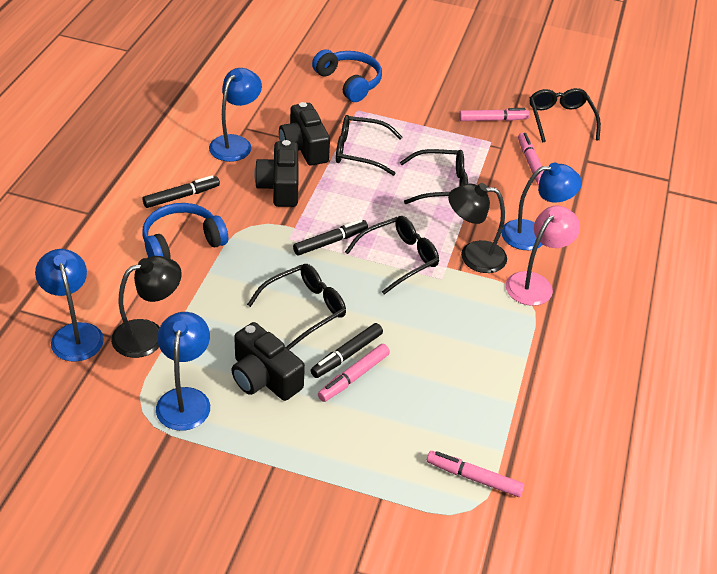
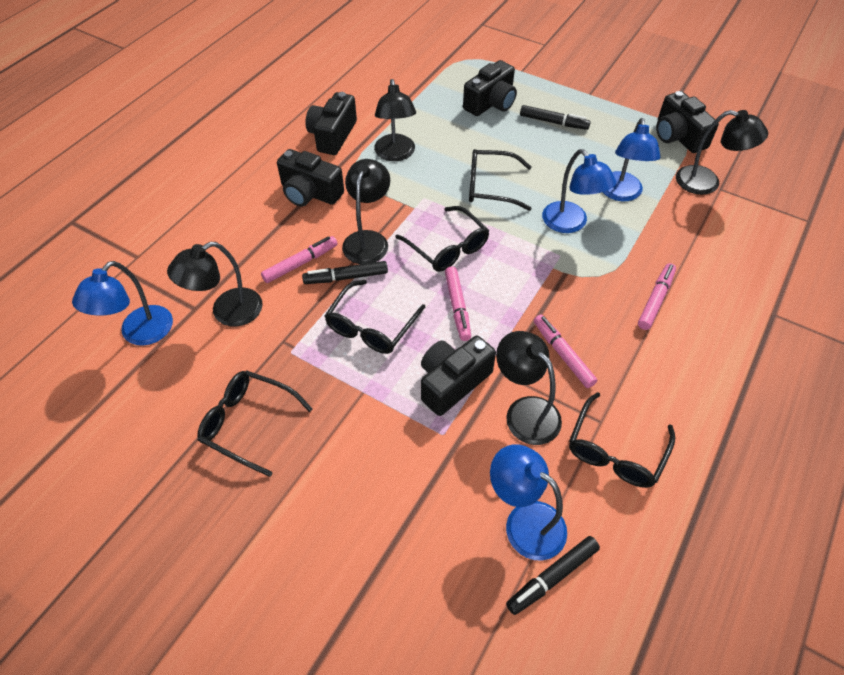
black camera: 3 -> 5
black lamp: 2 -> 5
blue headphones: 2 -> 0
pink lamp: 1 -> 0

